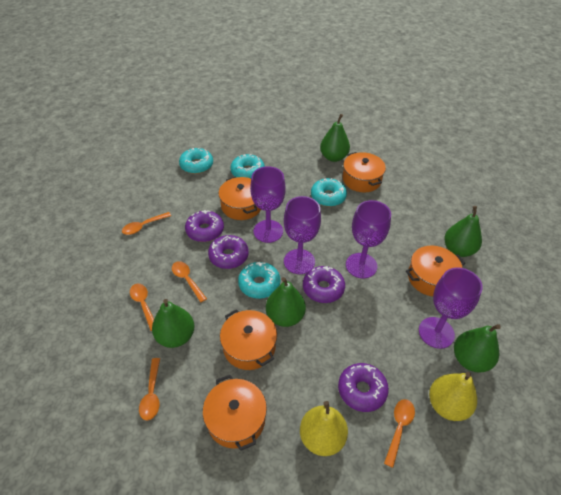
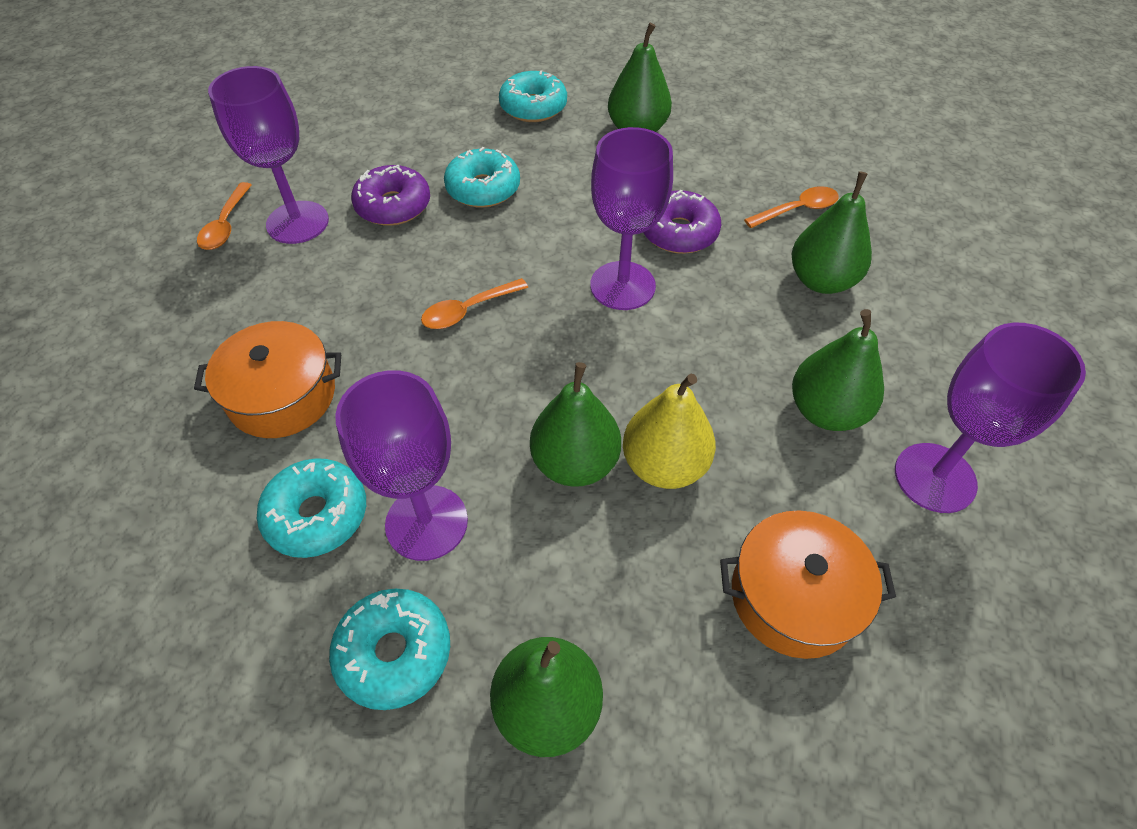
orange pot: 5 -> 2
orange spoon: 5 -> 3
purple donut: 4 -> 2
yellow pear: 2 -> 1

